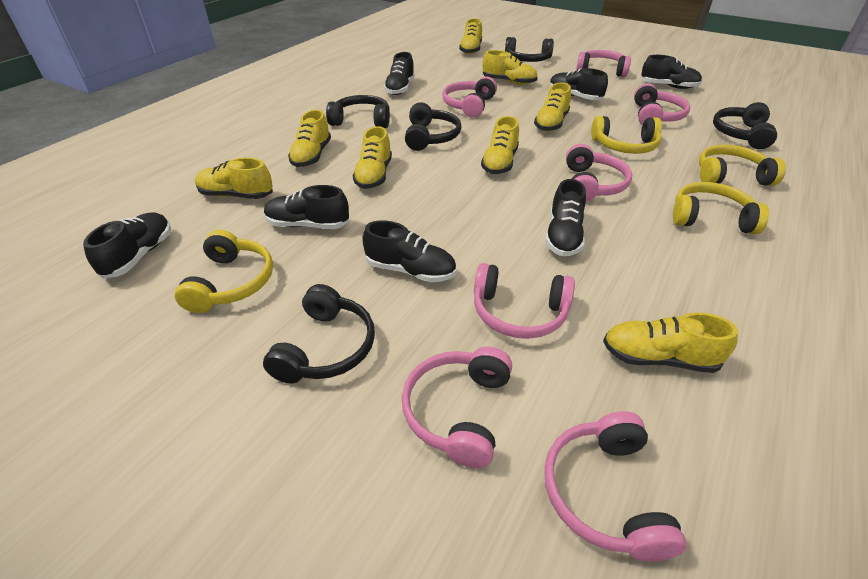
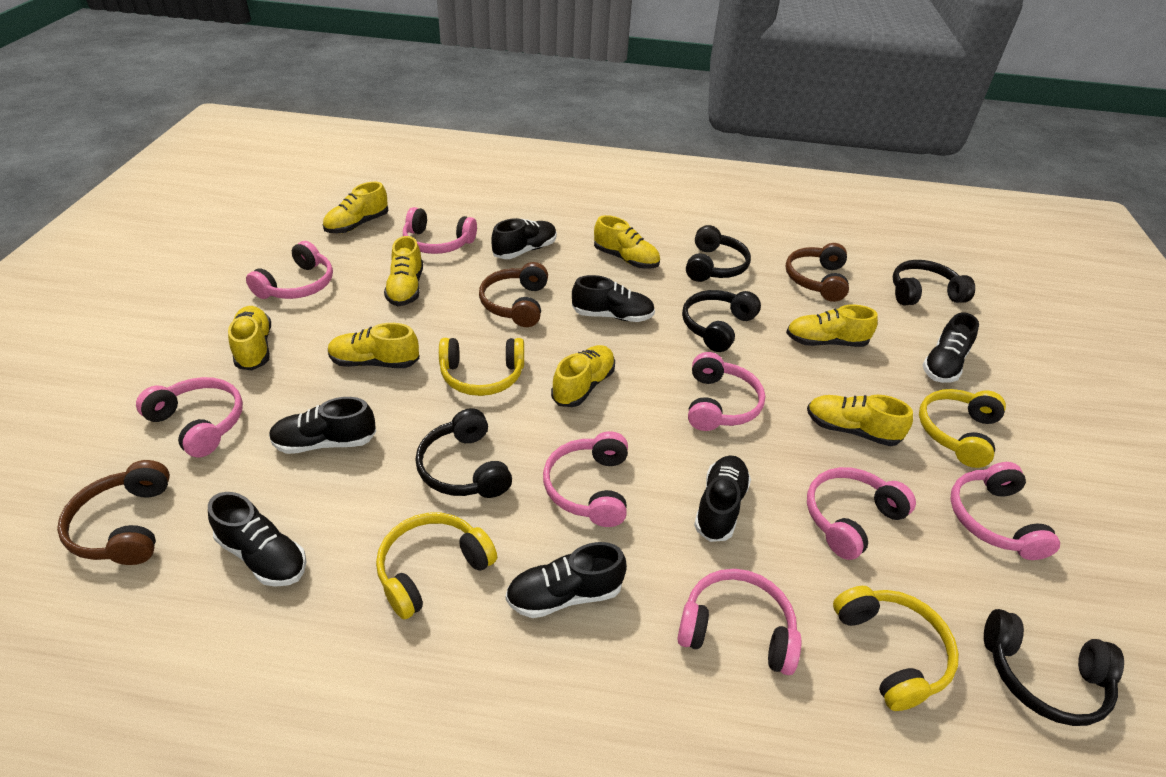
brown headphones: 0 -> 3
pink headphones: 7 -> 8

